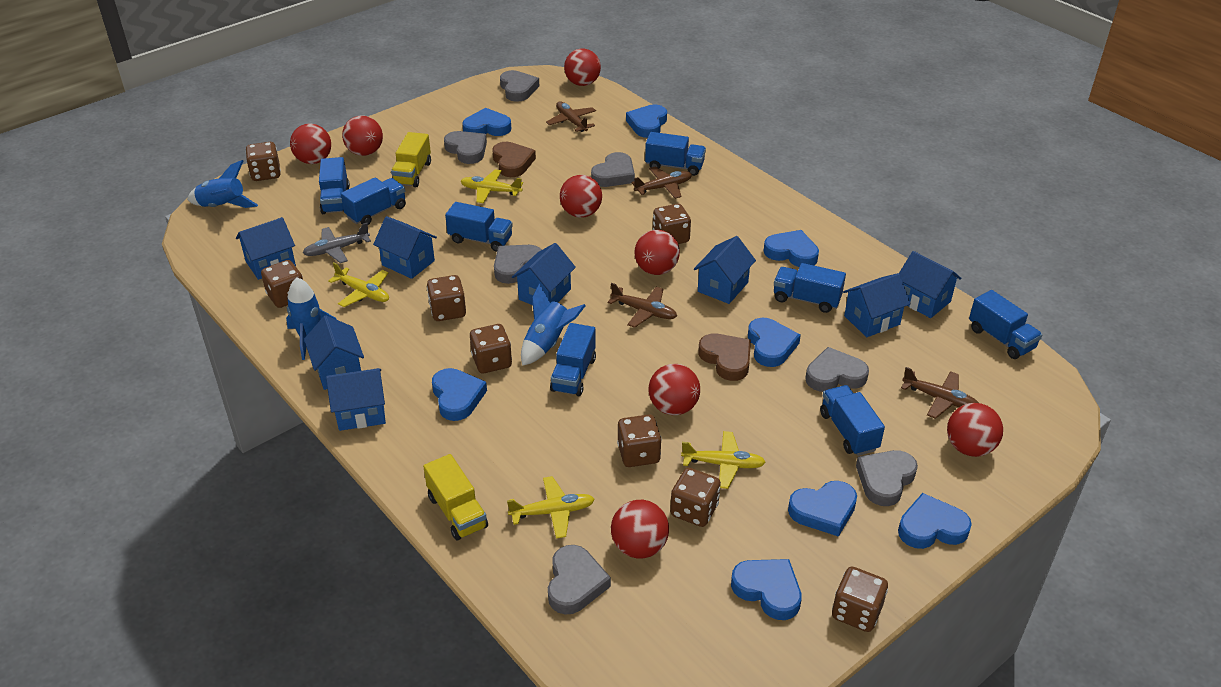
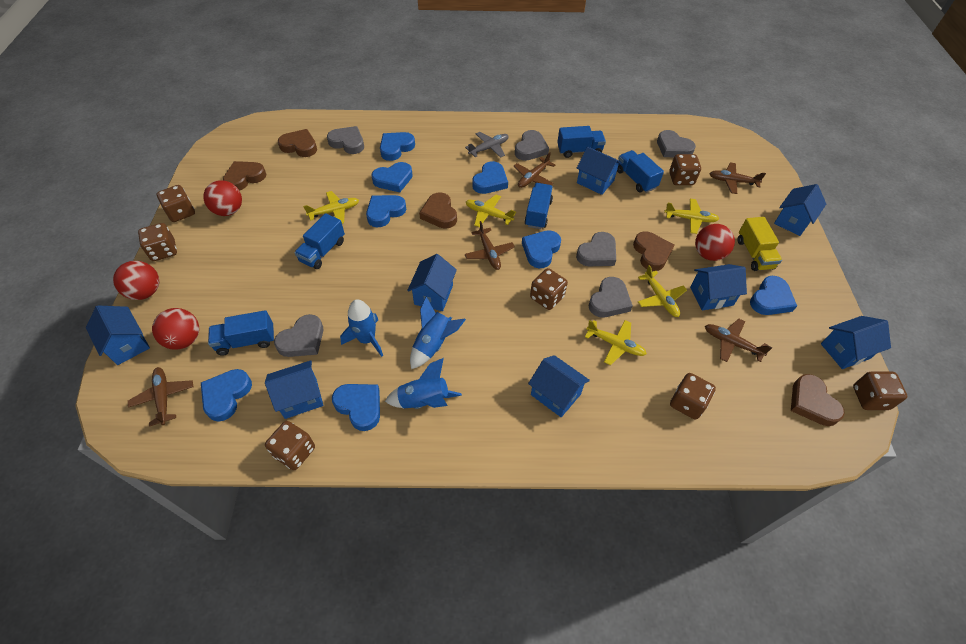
blue truck: 8 -> 5
brown dice: 8 -> 7
brown heart: 2 -> 5
brown plane: 4 -> 5
grey heart: 7 -> 6
red ball: 8 -> 4
yellow plane: 4 -> 5
yellow truck: 2 -> 1

